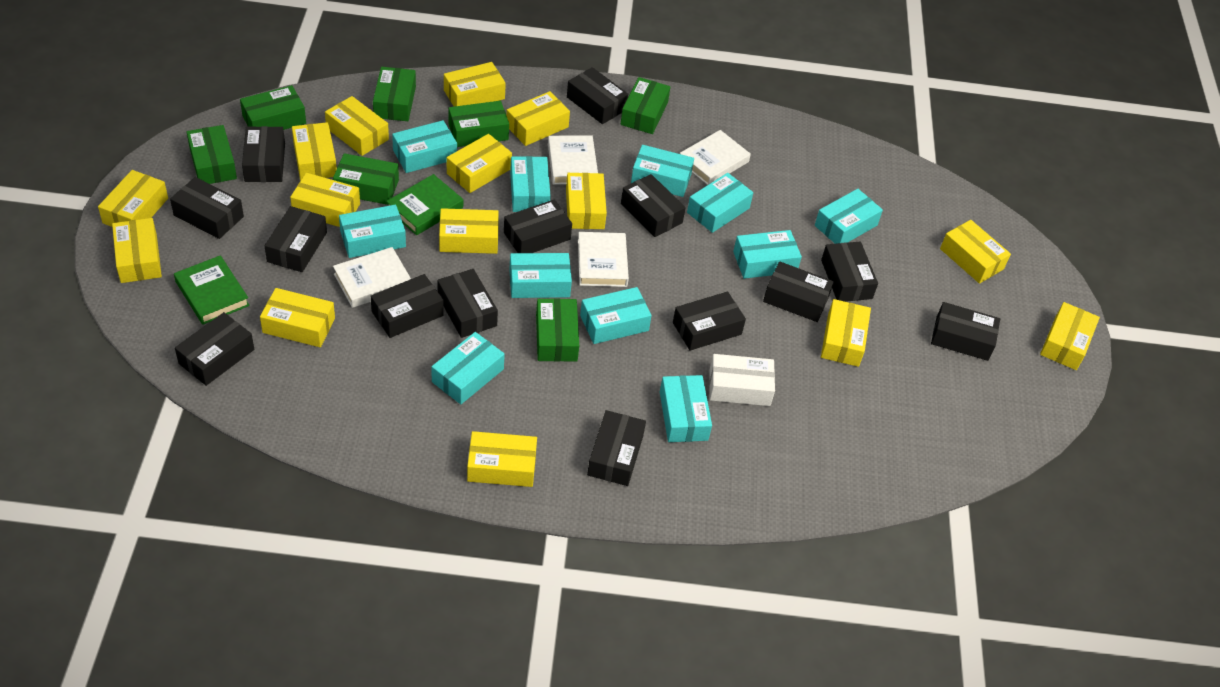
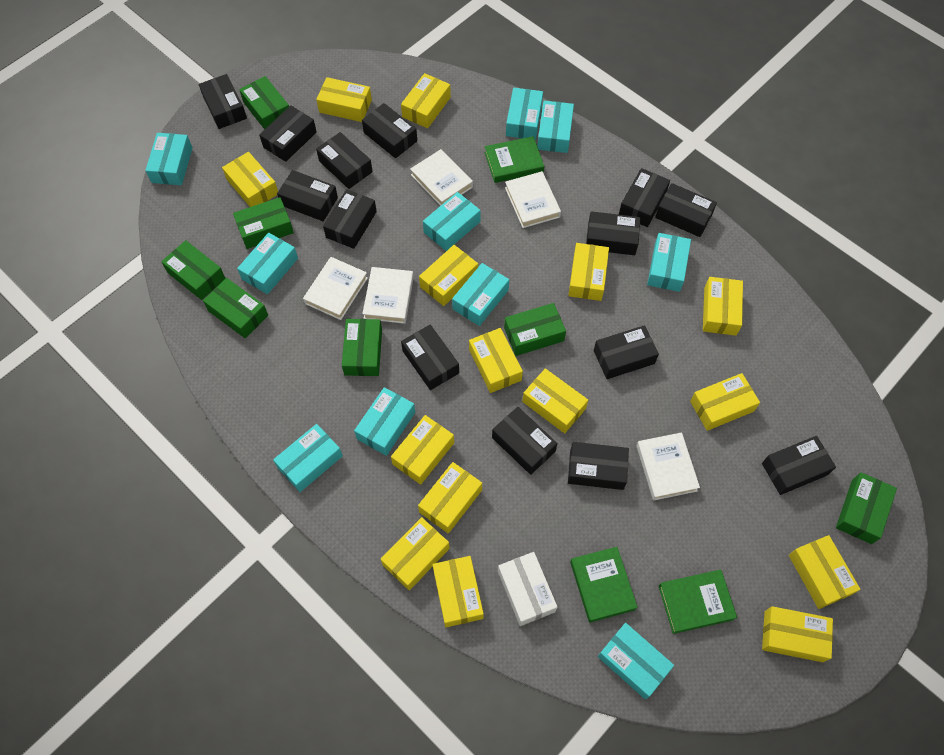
green book: 2 -> 3
turquoise box: 11 -> 10
white book: 4 -> 5

